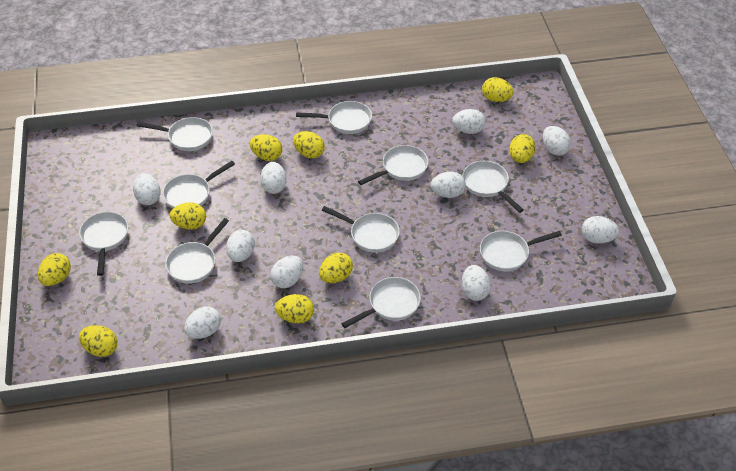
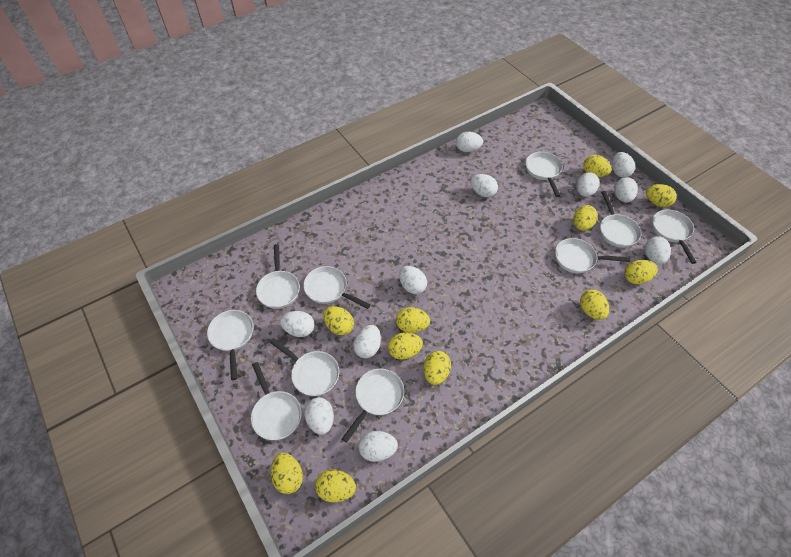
white egg: 10 -> 11
yellow egg: 9 -> 11

